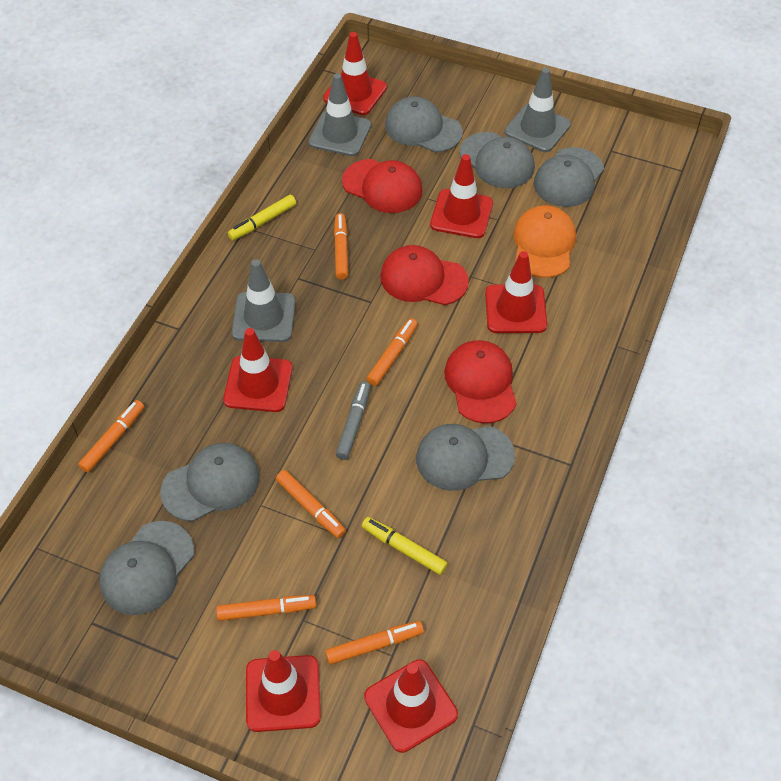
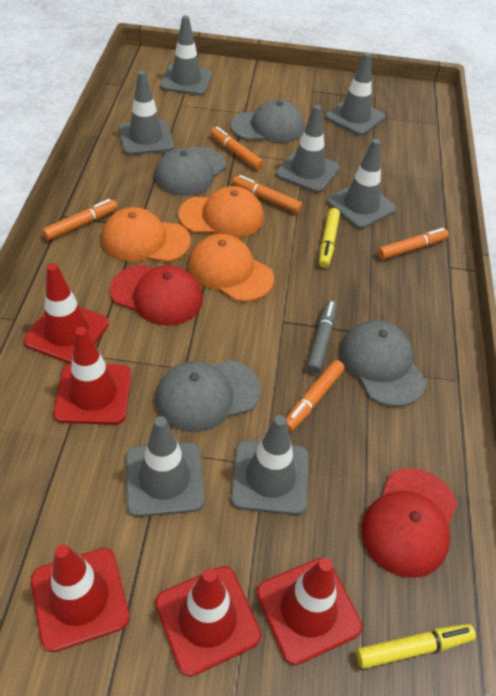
grey cap: 6 -> 4
grey traffic cone: 3 -> 7
orange cap: 1 -> 3
orange marker: 6 -> 5
red cap: 3 -> 2
red traffic cone: 6 -> 5

